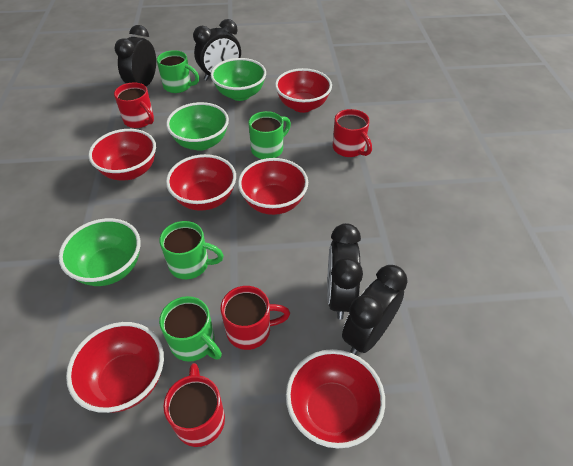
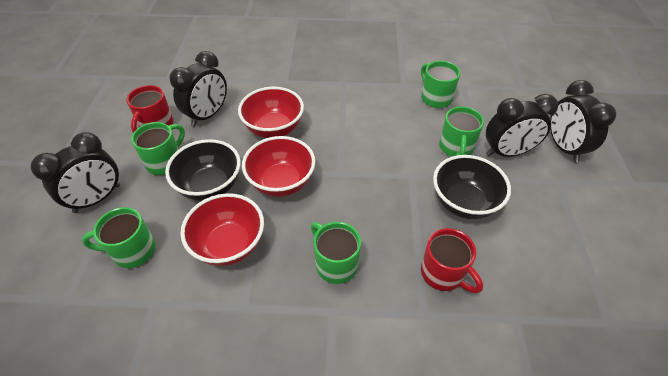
black bowl: 0 -> 2
green bowl: 3 -> 0
green mug: 4 -> 5
red bowl: 6 -> 3
red mug: 4 -> 2

